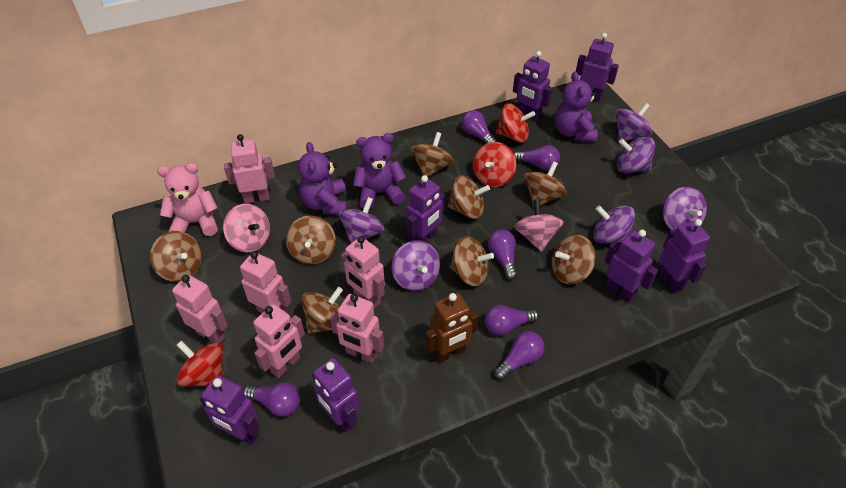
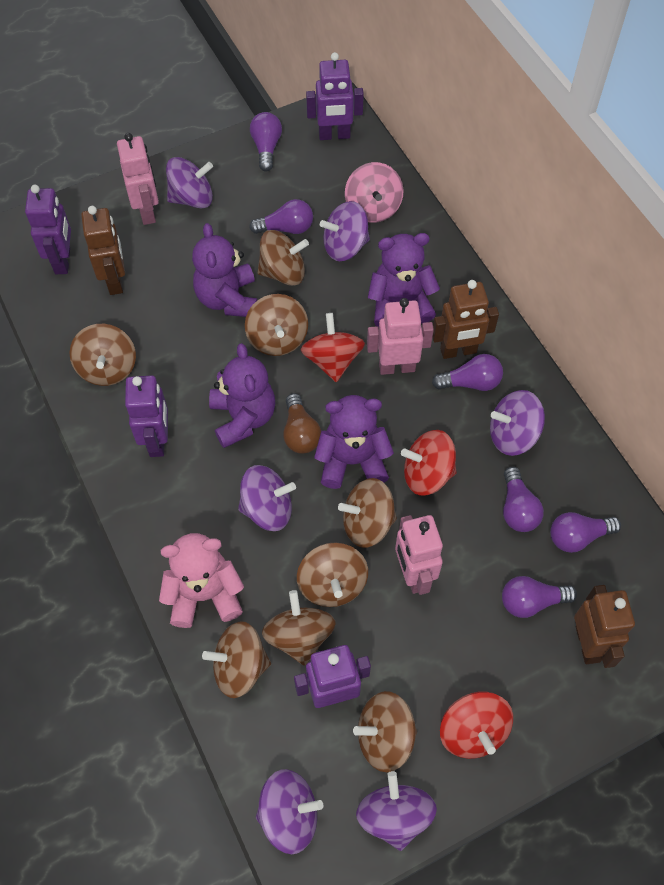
brown light bulb: 0 -> 1
brown robot: 1 -> 3
pink robot: 6 -> 3
pink spinning top: 2 -> 1
purple robot: 7 -> 4
purple teddy bear: 3 -> 4

